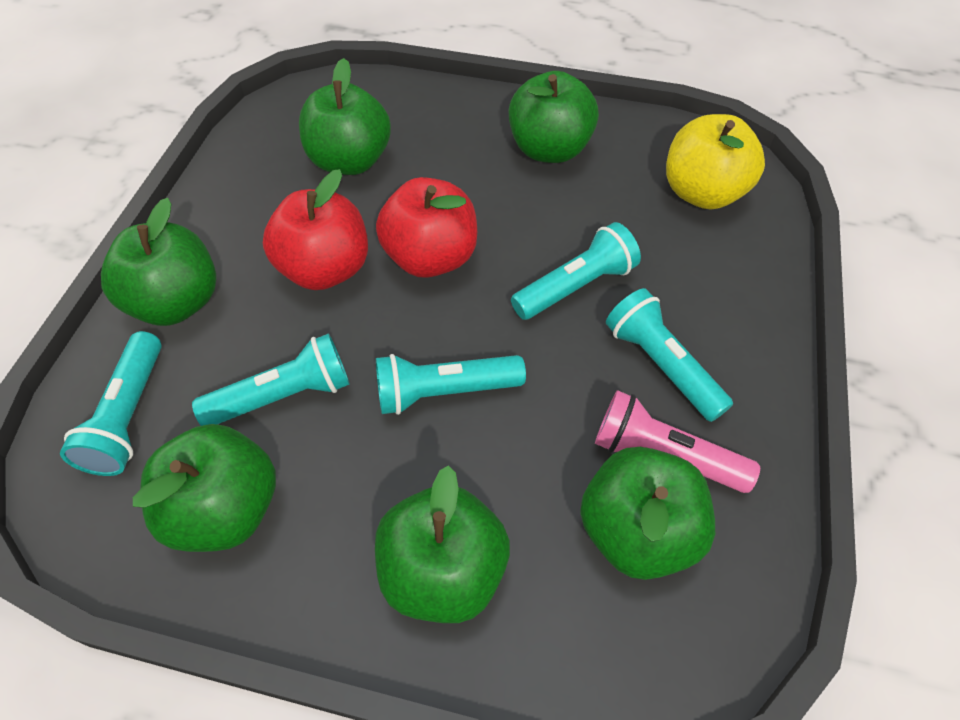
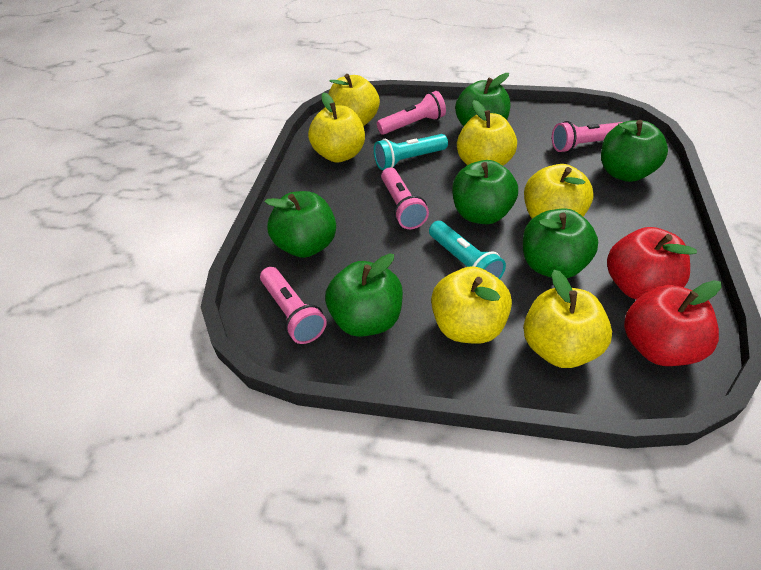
pink flashlight: 1 -> 4
turquoise flashlight: 5 -> 2
yellow apple: 1 -> 6

